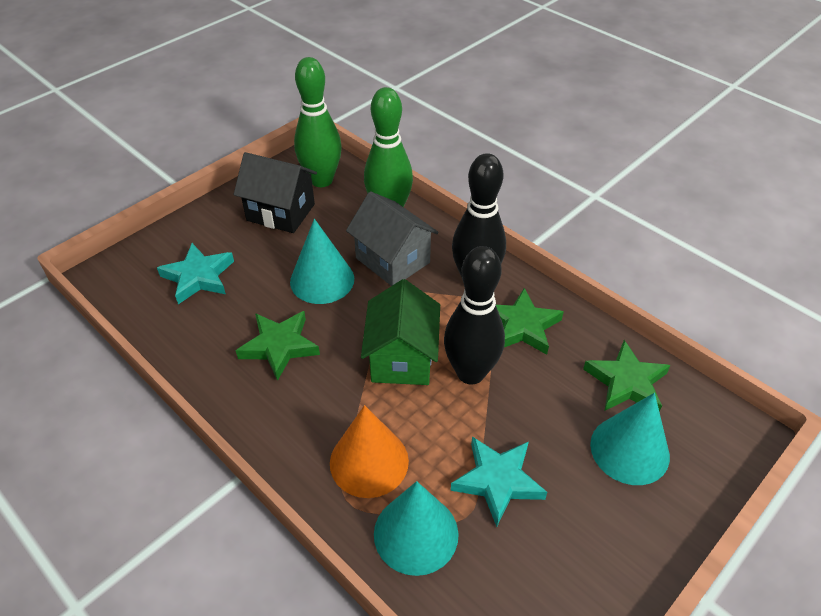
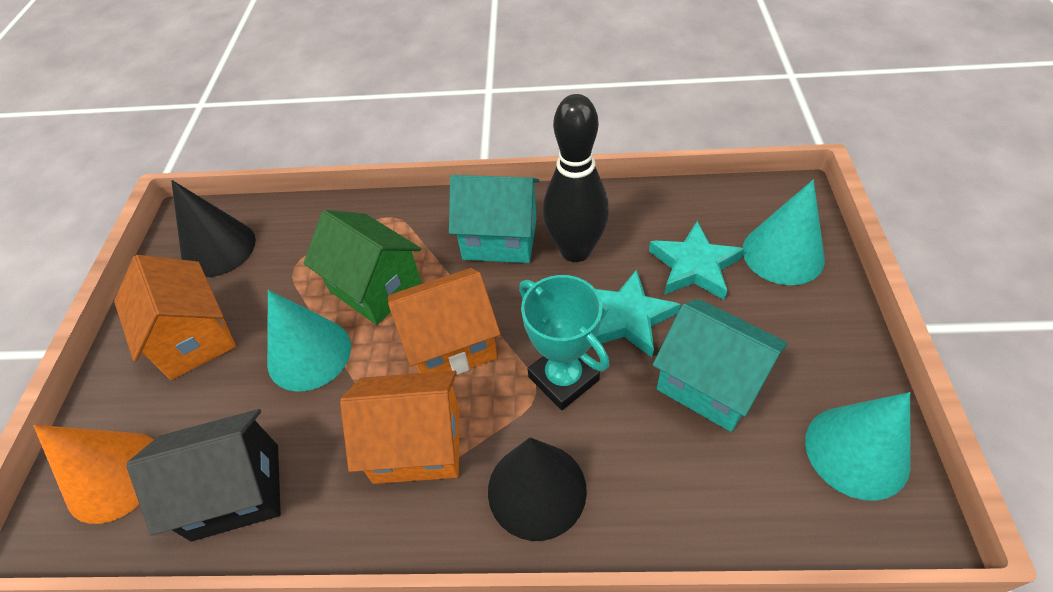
black bowling pin: 2 -> 1
black cone: 0 -> 2
green bowling pin: 2 -> 0
green star: 3 -> 0
grey house: 1 -> 0
orange house: 0 -> 3
turquoise house: 0 -> 2
turquoise trophy: 0 -> 1

